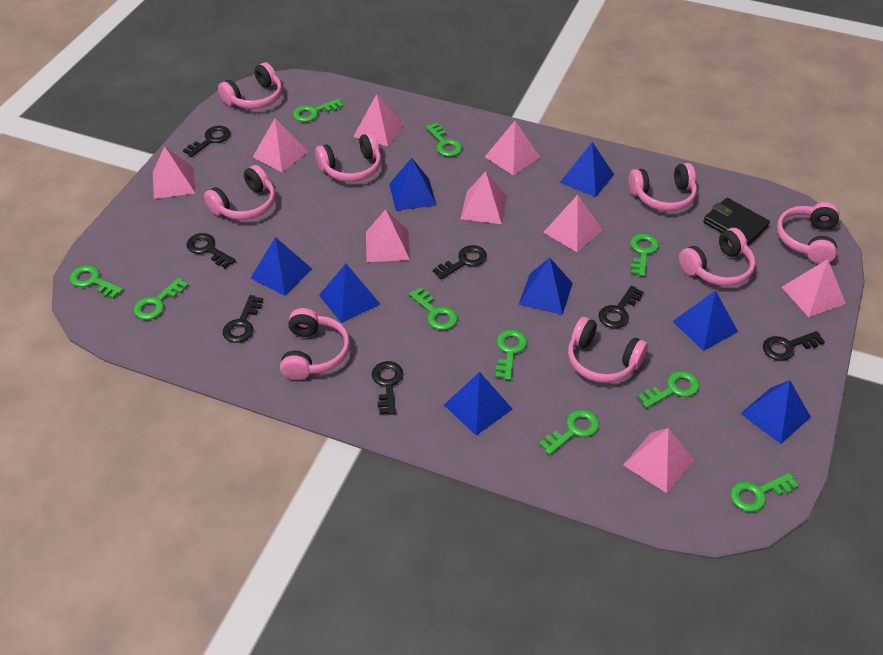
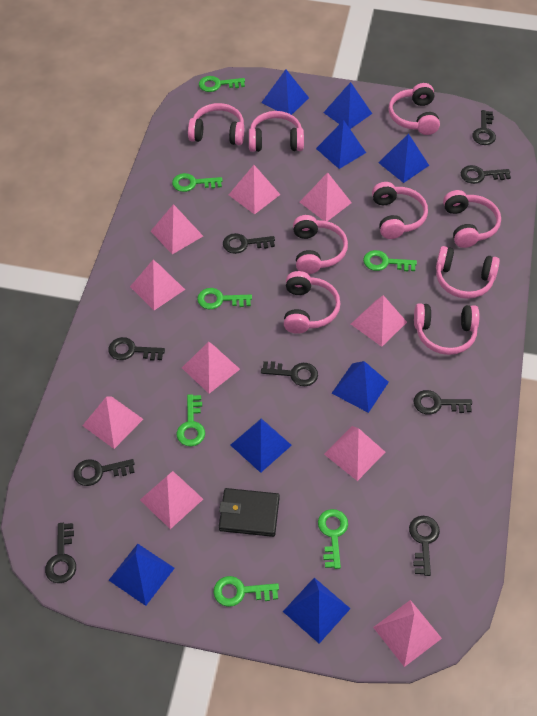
black key: 7 -> 9
green key: 10 -> 7
pink headphones: 8 -> 9
pink pyramid: 9 -> 10

